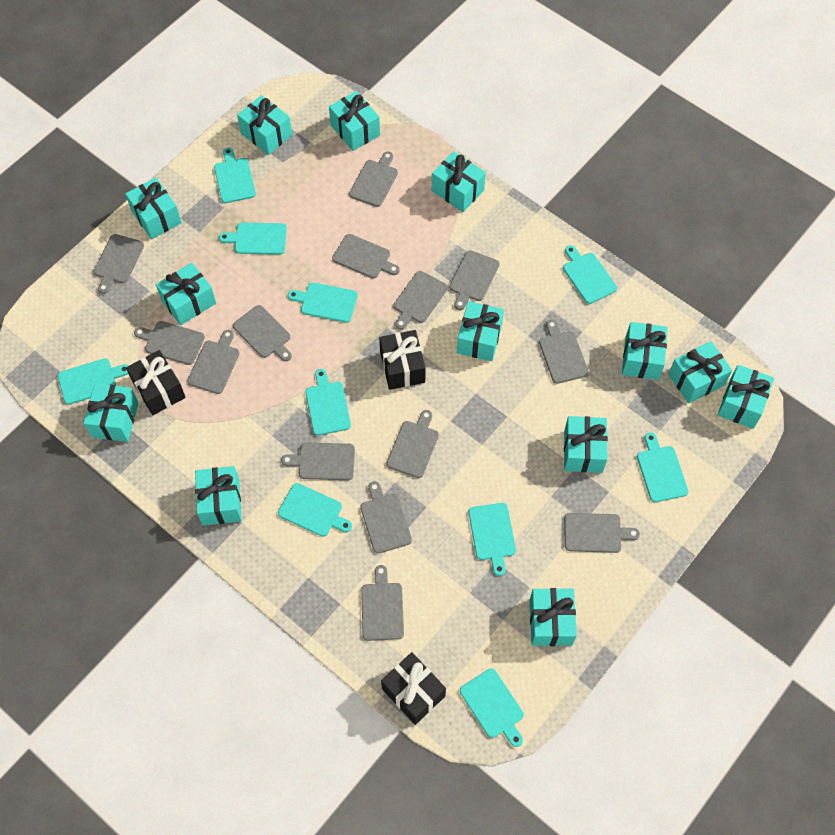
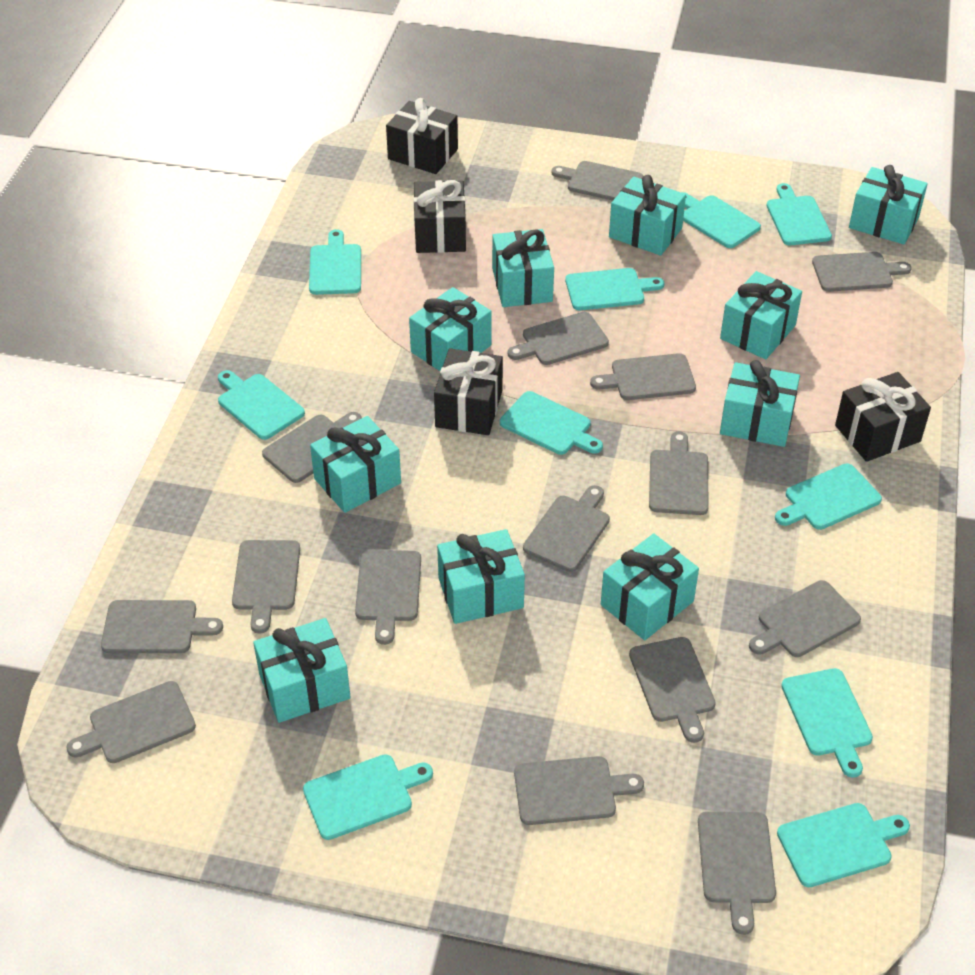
black gift: 3 -> 4
grey cutting board: 14 -> 15
turquoise gift: 13 -> 10

